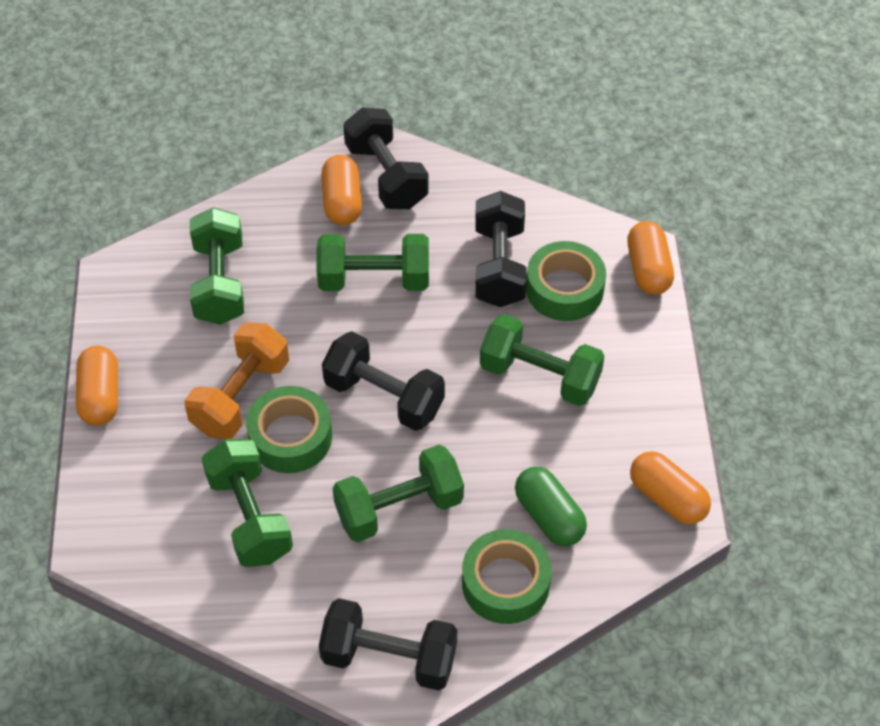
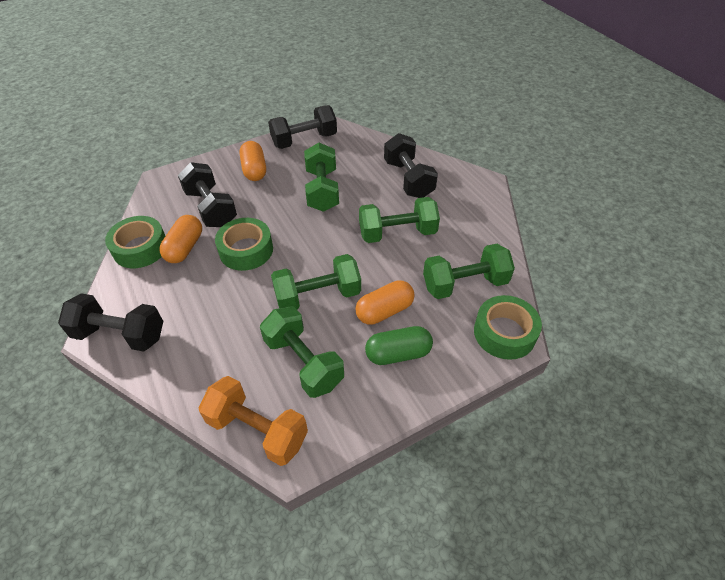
orange capsule: 4 -> 3

